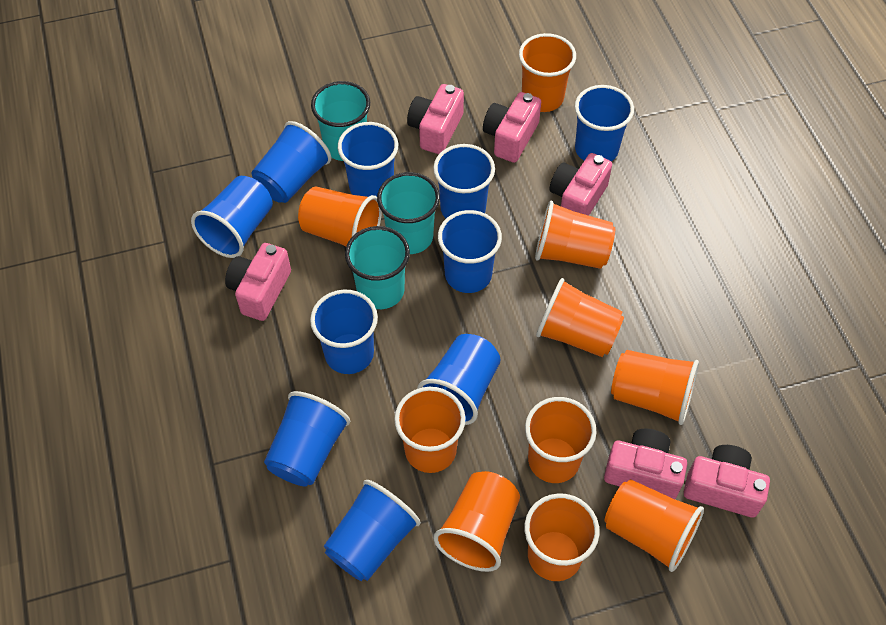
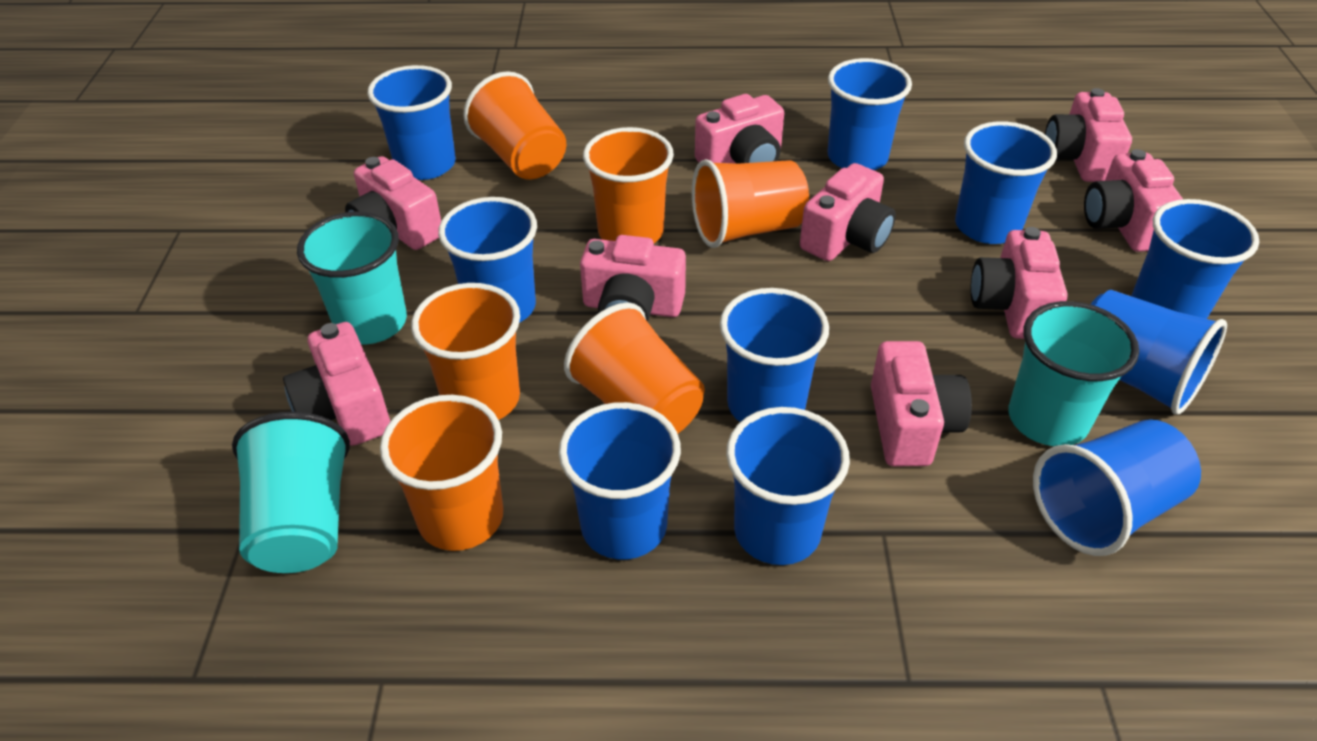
orange cup: 10 -> 6
pink camera: 6 -> 9

